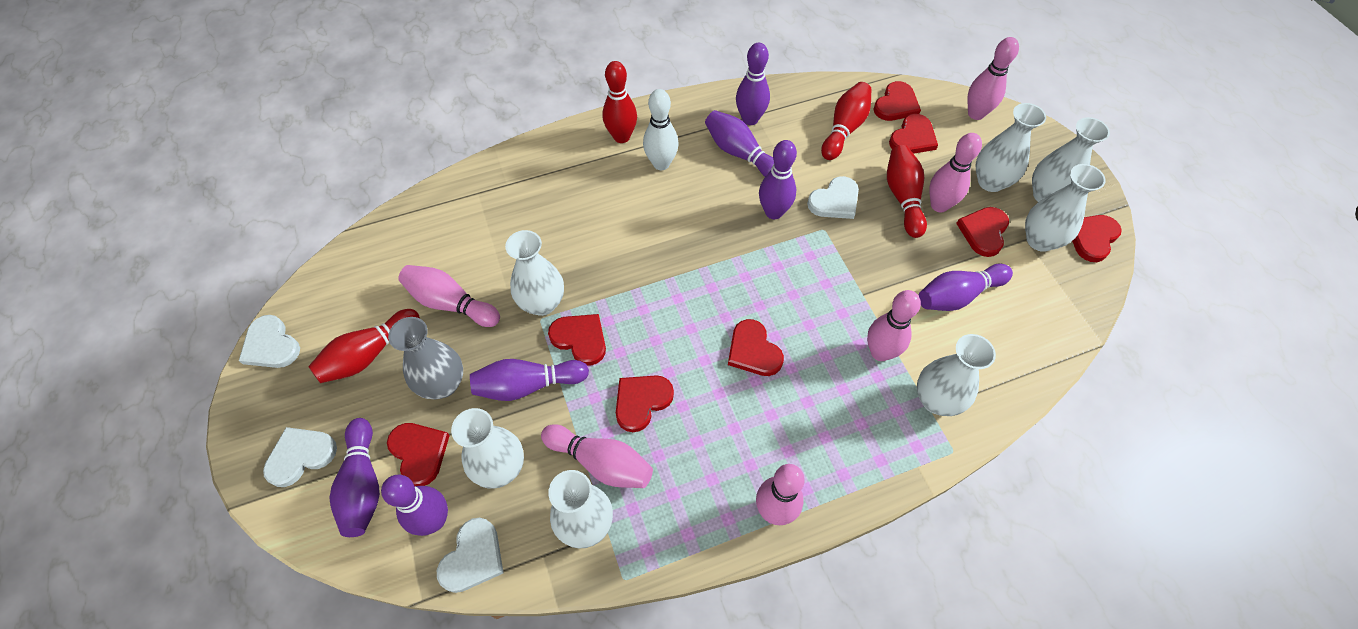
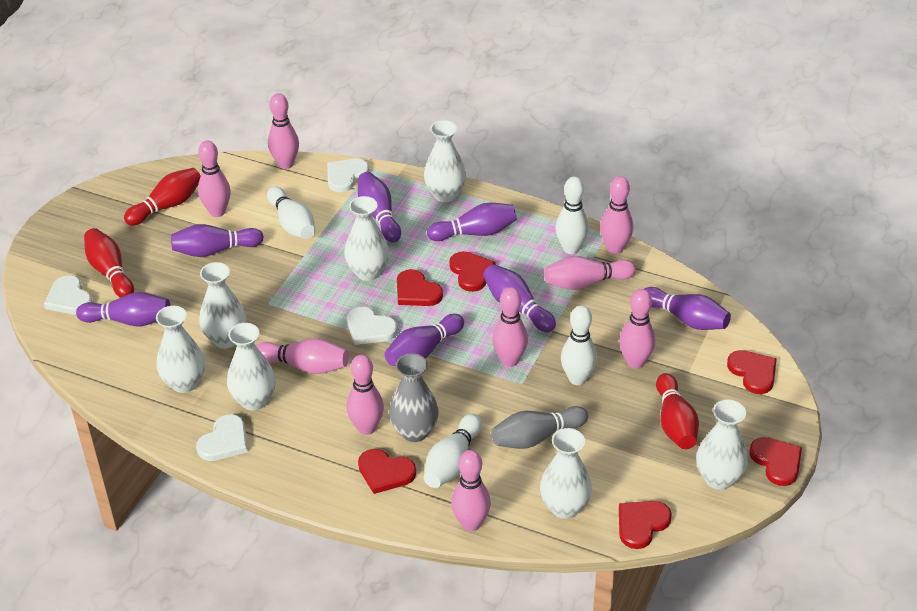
grey bowling pin: 0 -> 1
pink bowling pin: 6 -> 9
red bowling pin: 4 -> 3
red heart: 8 -> 6
white bowling pin: 1 -> 4

